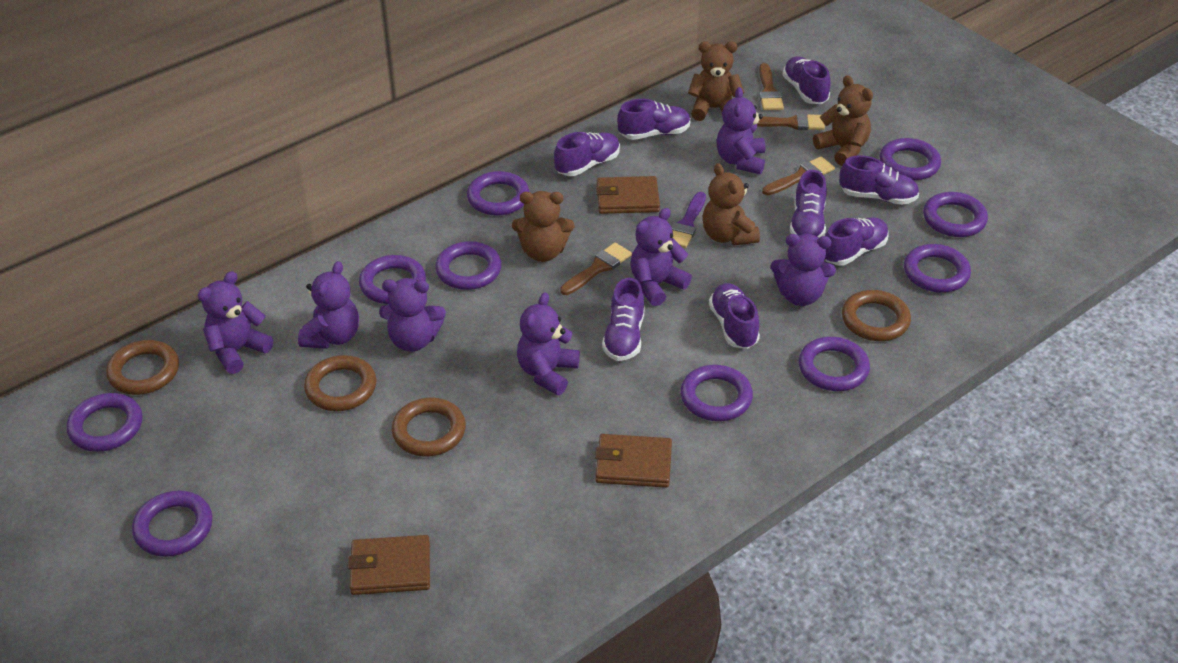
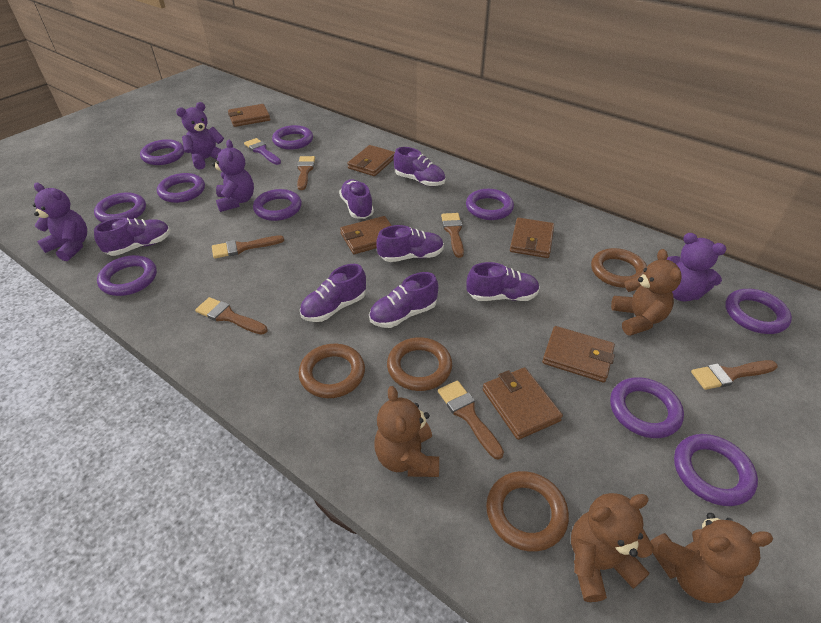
brown brush: 4 -> 6
brown wallet: 3 -> 6
purple shoe: 8 -> 7
purple teddy bear: 7 -> 4

